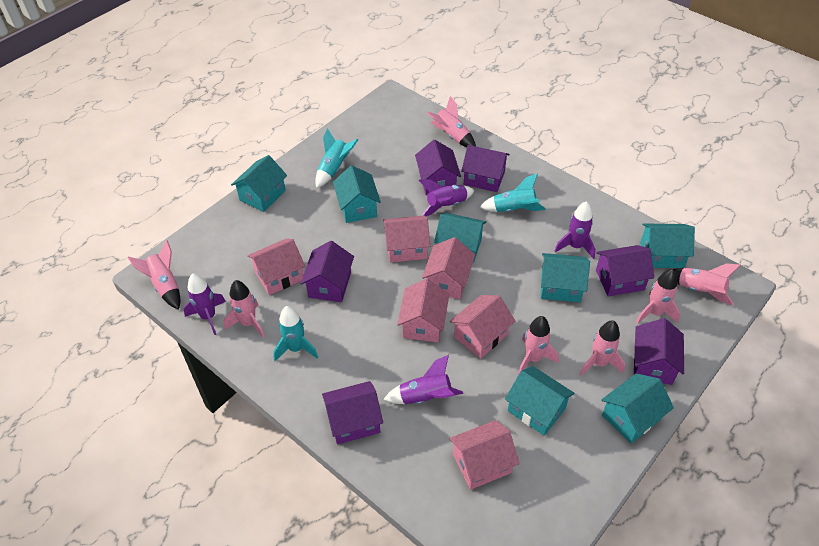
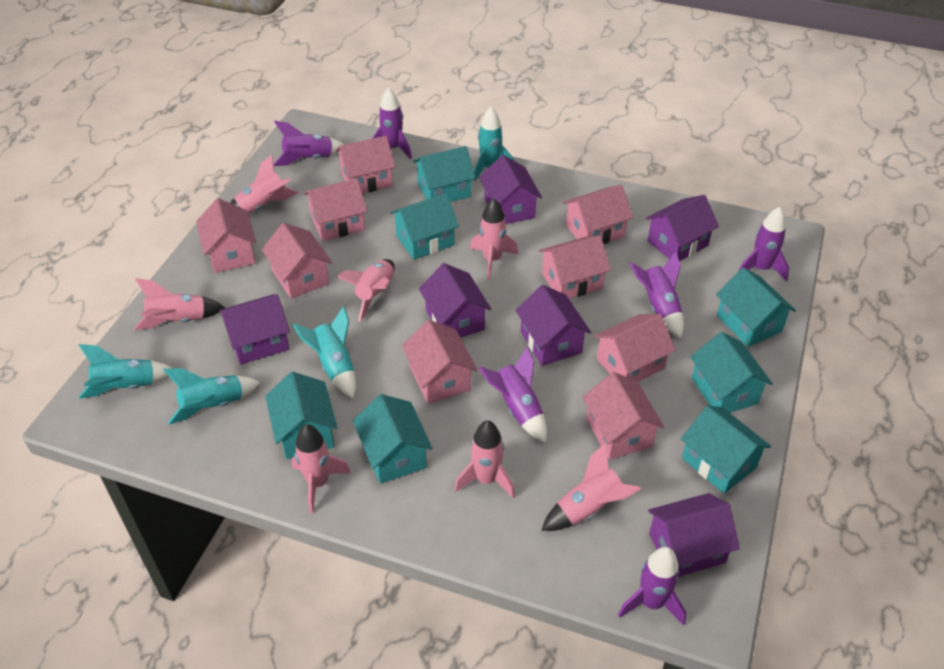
pink house: 6 -> 9
purple rocket: 4 -> 6
turquoise rocket: 3 -> 4

